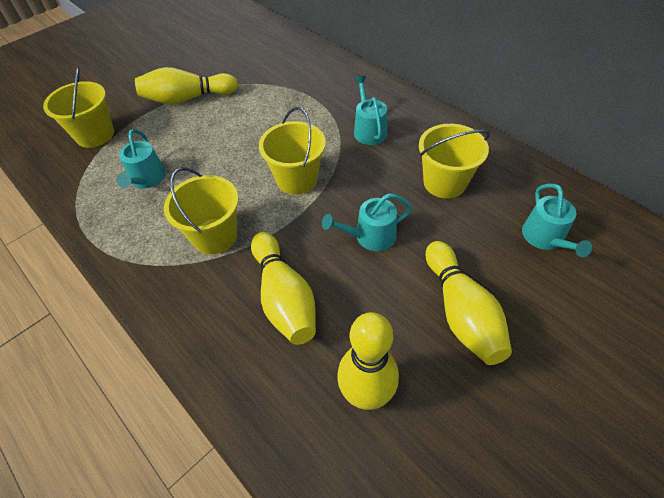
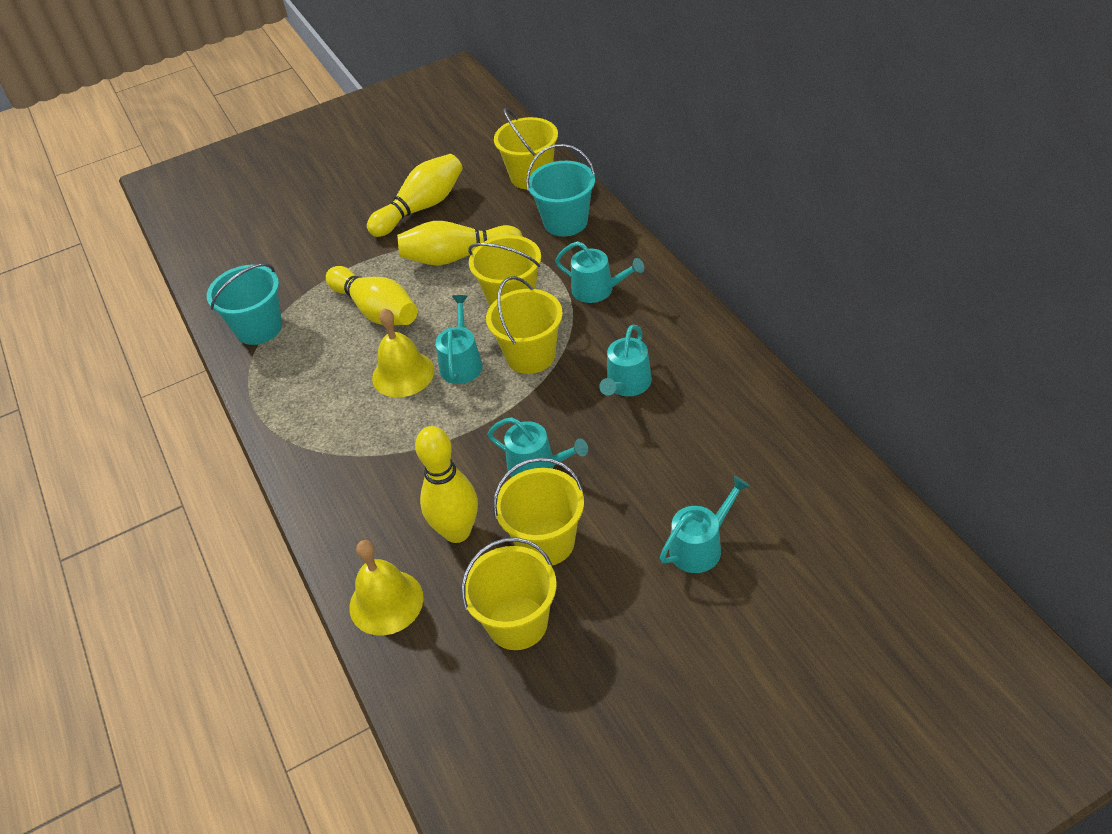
turquoise bucket: 0 -> 2
turquoise watering can: 4 -> 5
yellow bell: 0 -> 2
yellow bucket: 4 -> 5

